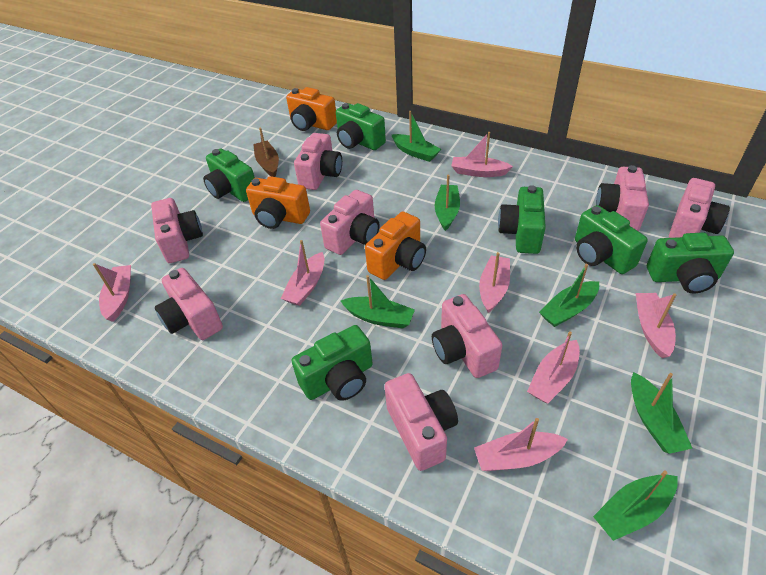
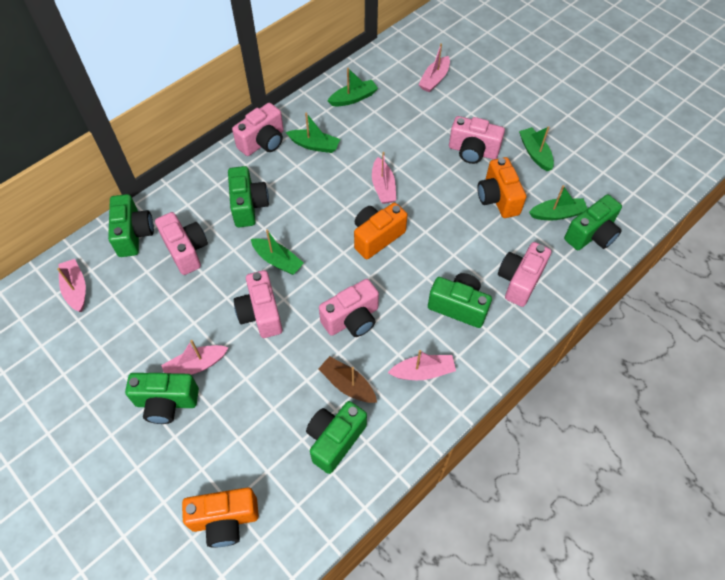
green boat: 6 -> 5
pink boat: 7 -> 5
pink camera: 8 -> 6

